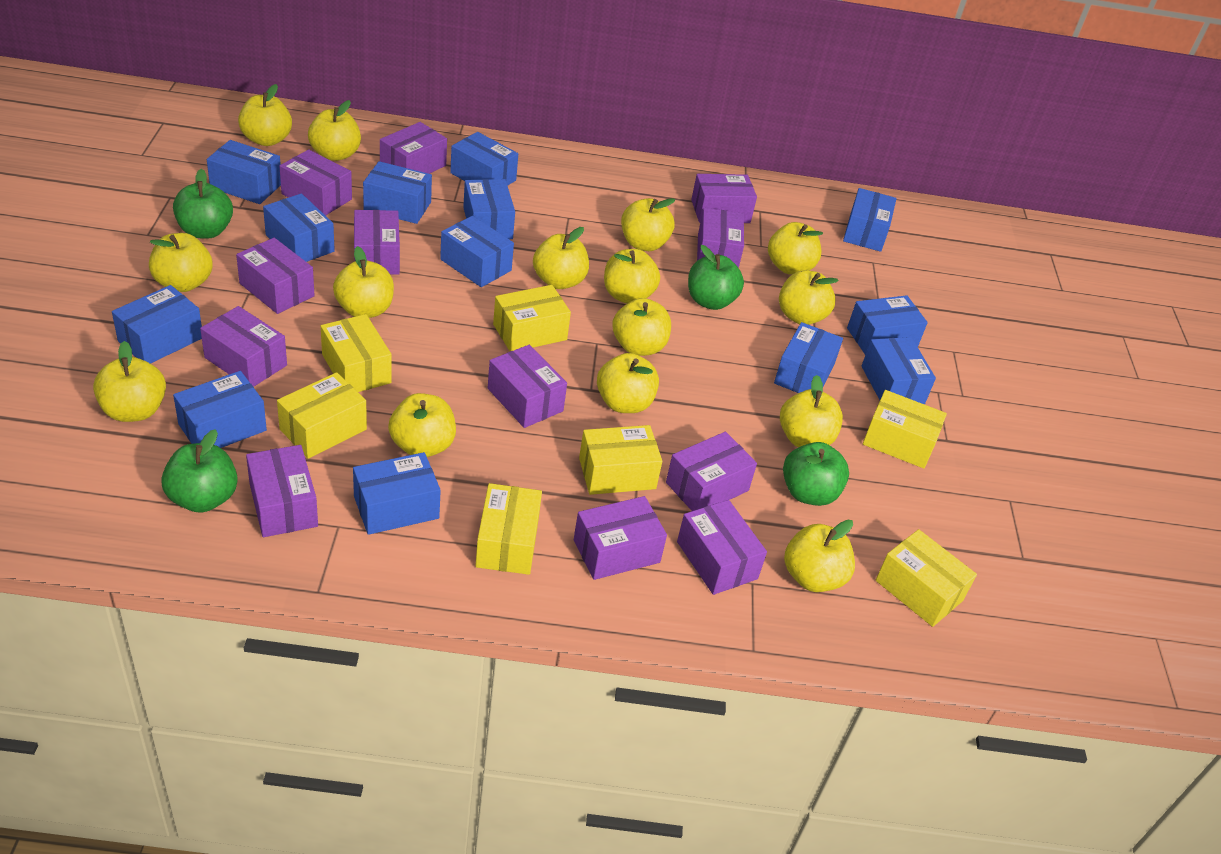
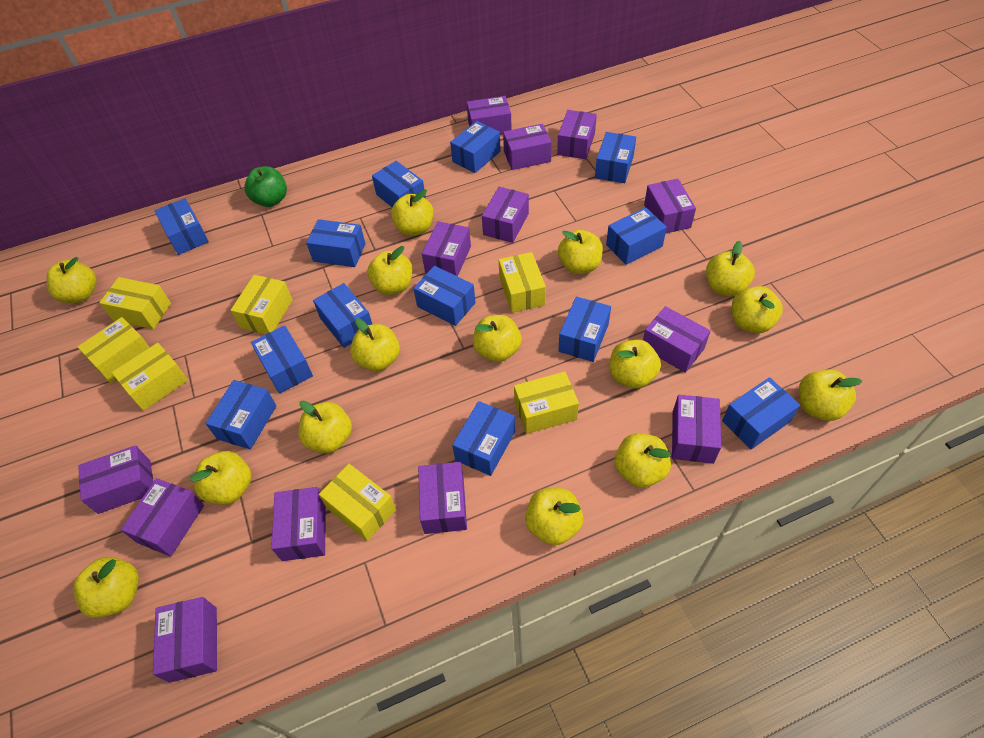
green apple: 4 -> 1
purple box: 12 -> 13

